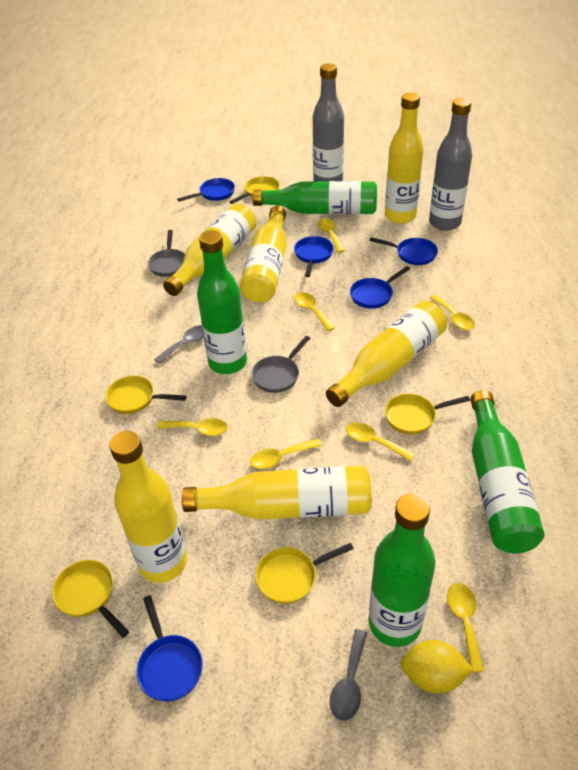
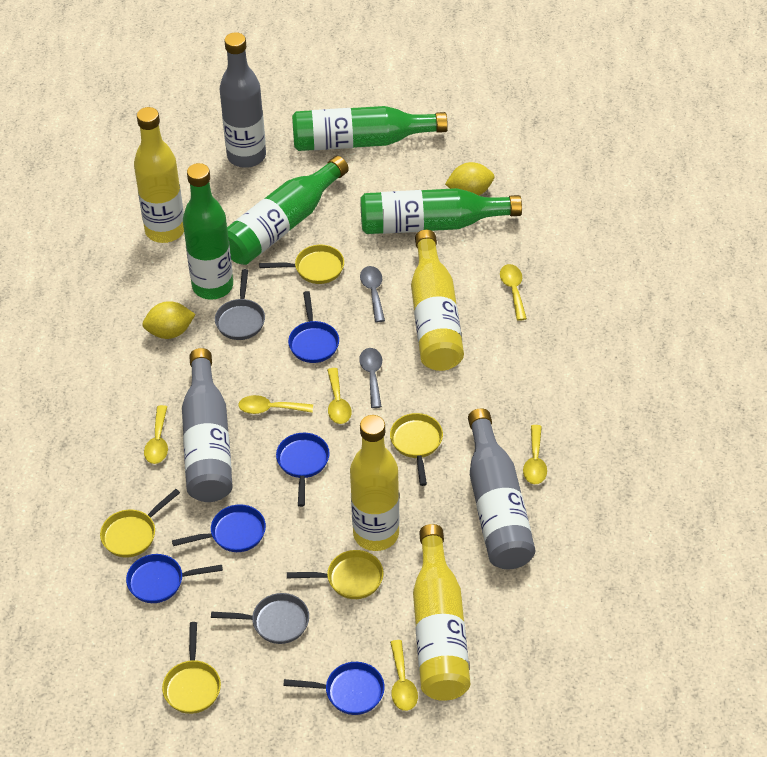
grey bottle: 2 -> 3
yellow bottle: 6 -> 4
yellow lemon: 1 -> 2
yellow spoon: 7 -> 6

